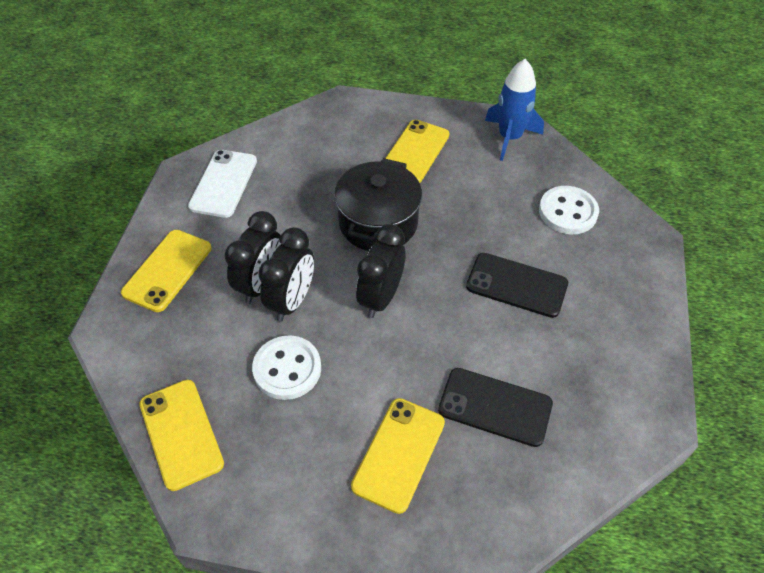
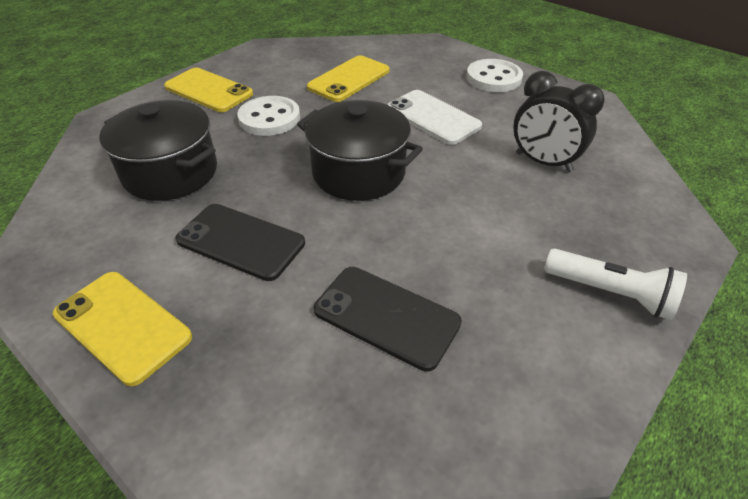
black clock: 3 -> 1
black pot: 1 -> 2
blue rocket: 1 -> 0
white flashlight: 0 -> 1
yellow phone: 4 -> 3

